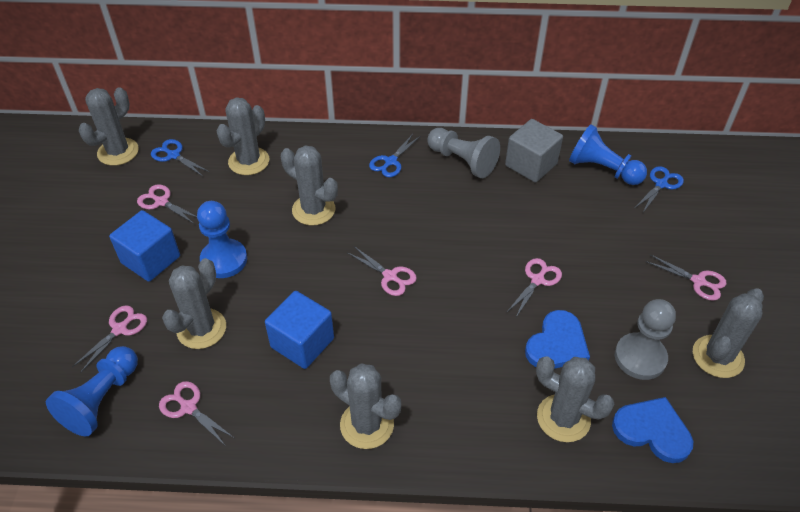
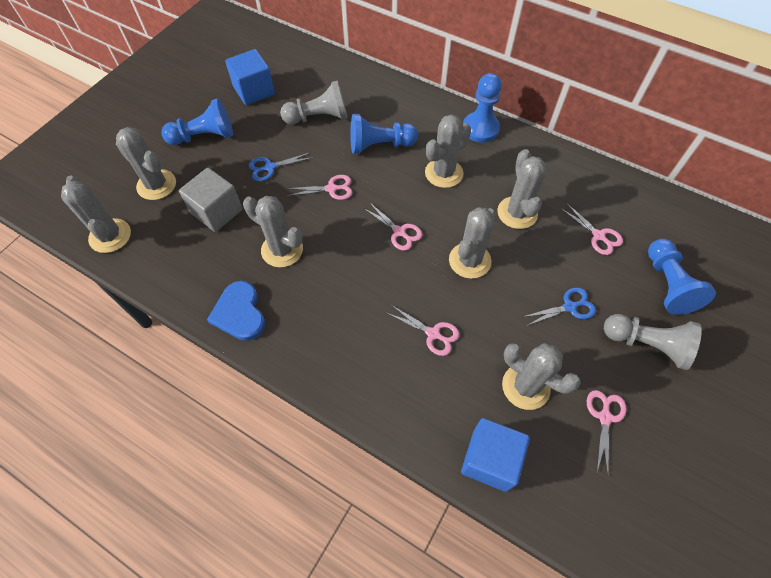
blue heart: 2 -> 1
blue pawn: 3 -> 4
blue scissors: 3 -> 2
pink scissors: 6 -> 5

